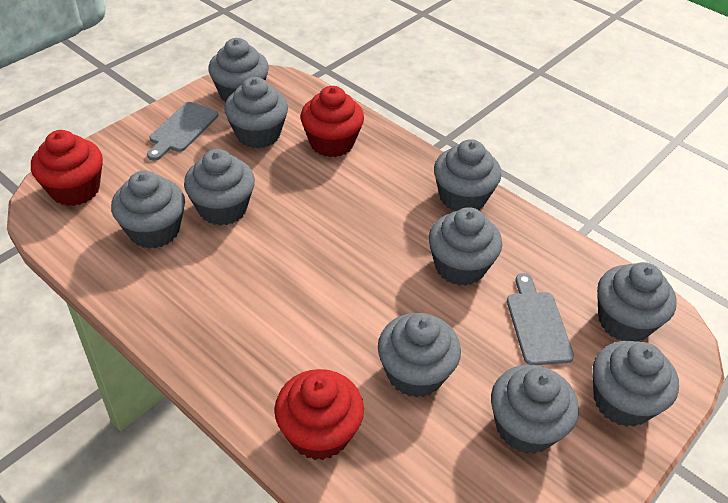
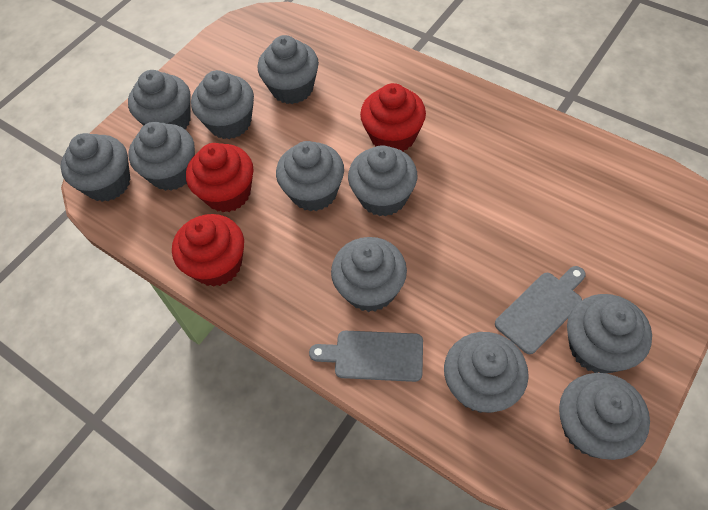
grey cupcake: 10 -> 11

